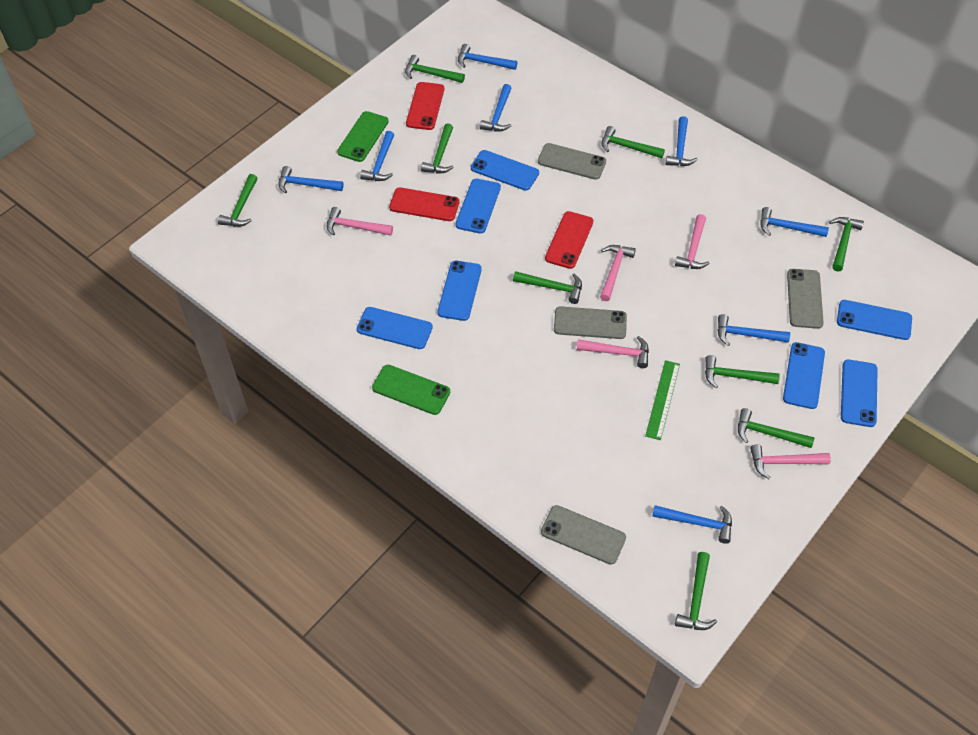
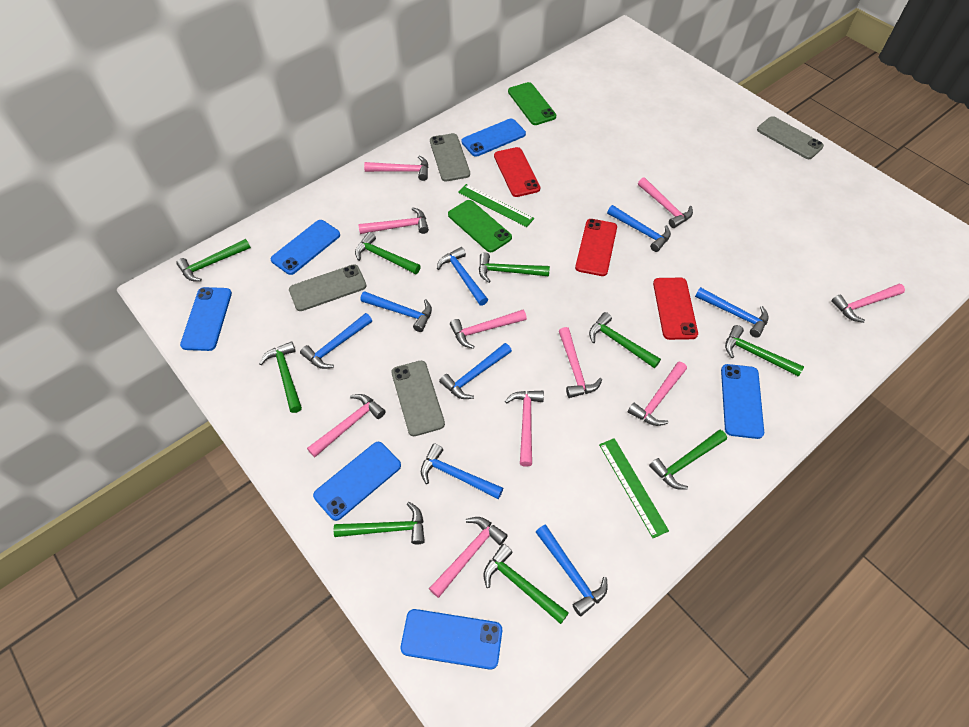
blue phone: 7 -> 6
green ruler: 1 -> 2
pink hammer: 5 -> 10

